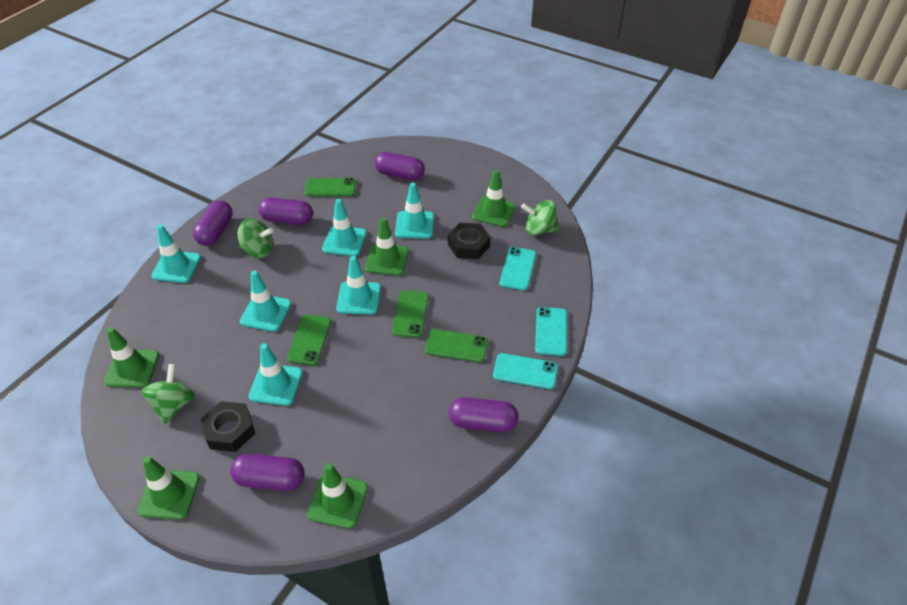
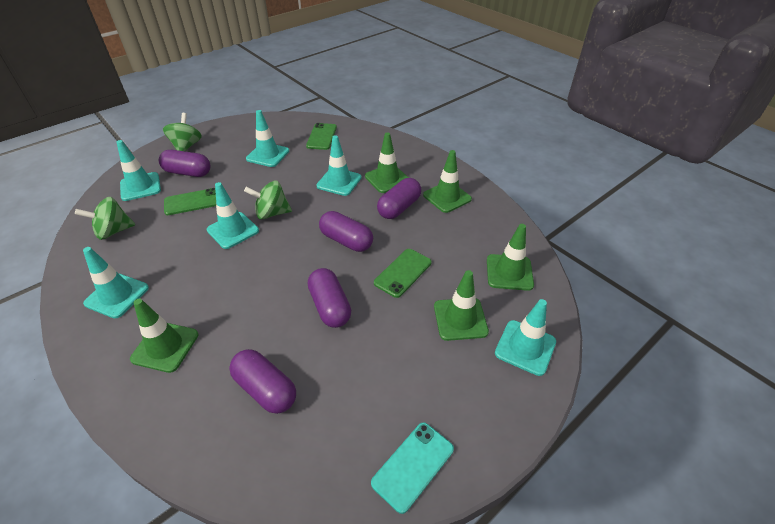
black nut: 2 -> 0
green phone: 4 -> 3
turquoise phone: 3 -> 1

